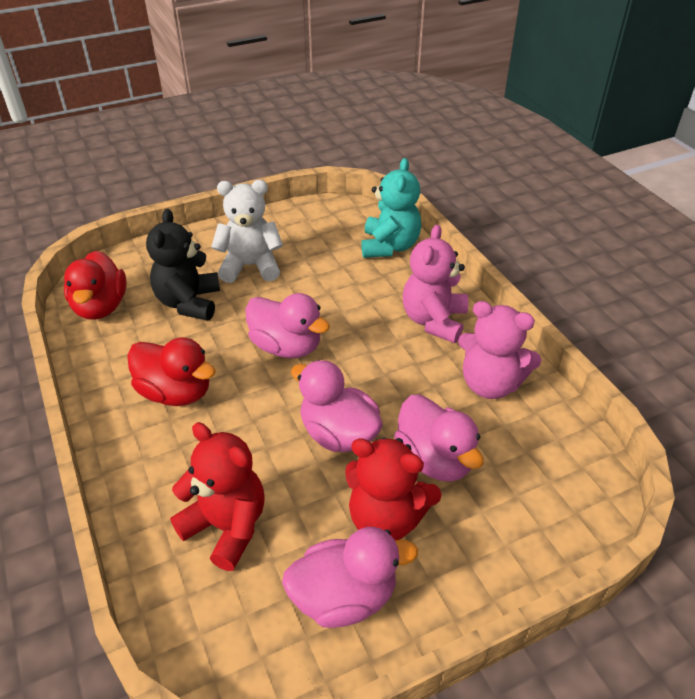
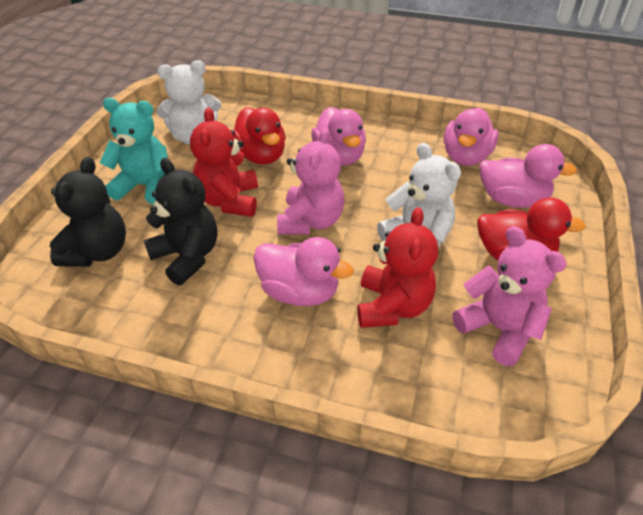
black teddy bear: 1 -> 2
white teddy bear: 1 -> 2

